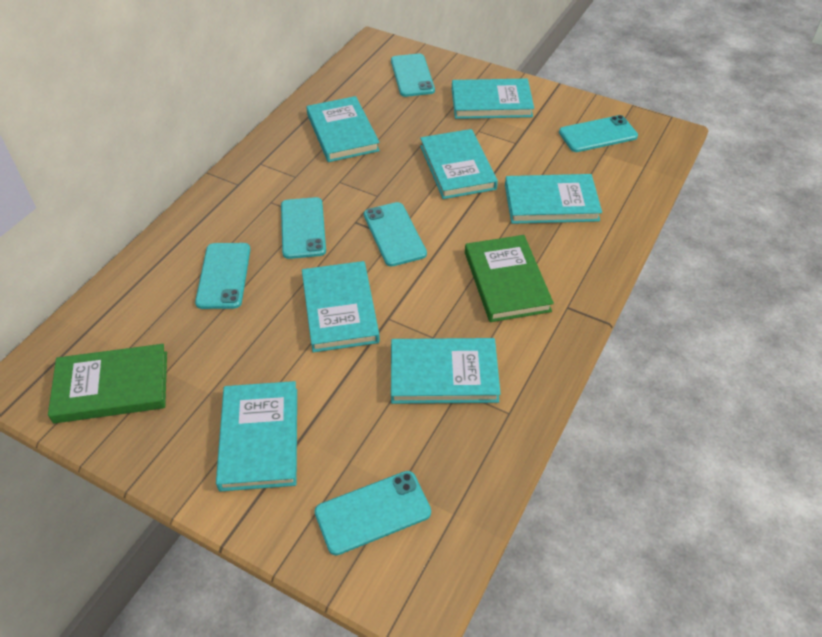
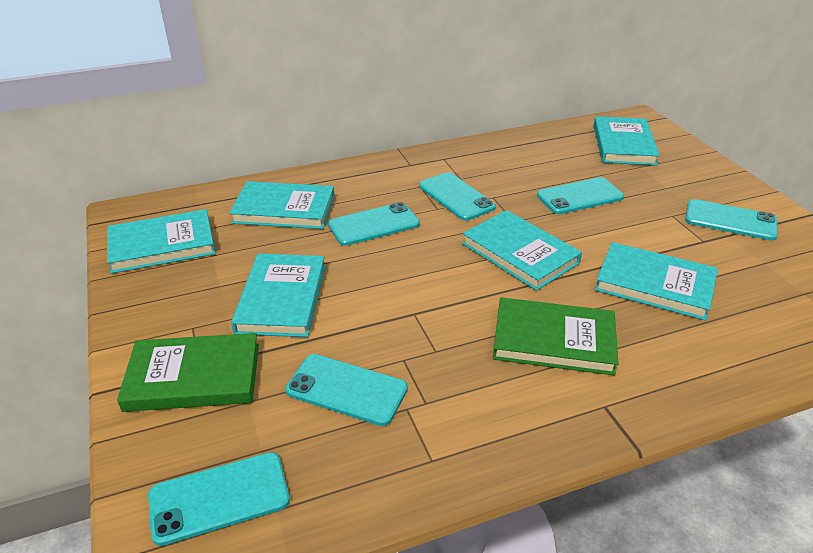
turquoise book: 7 -> 6

